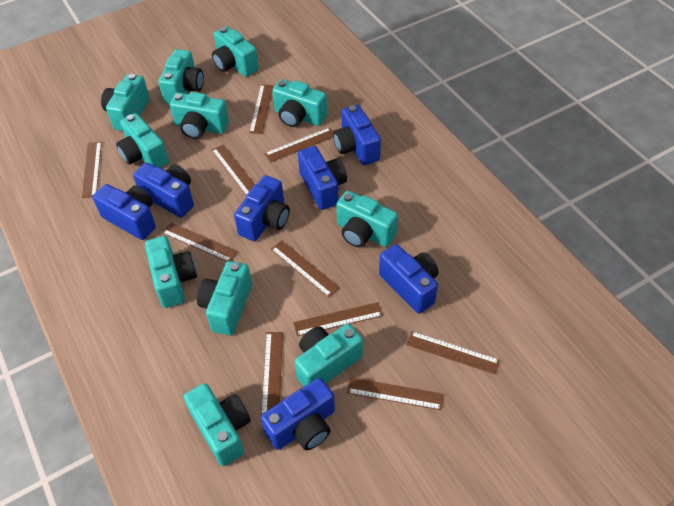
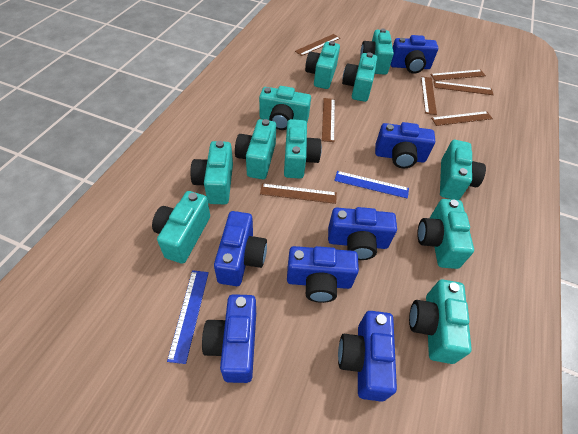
blue ruler: 0 -> 2
brown ruler: 10 -> 7

